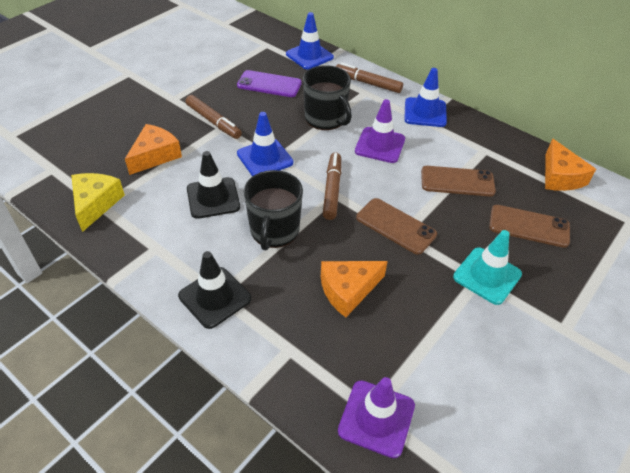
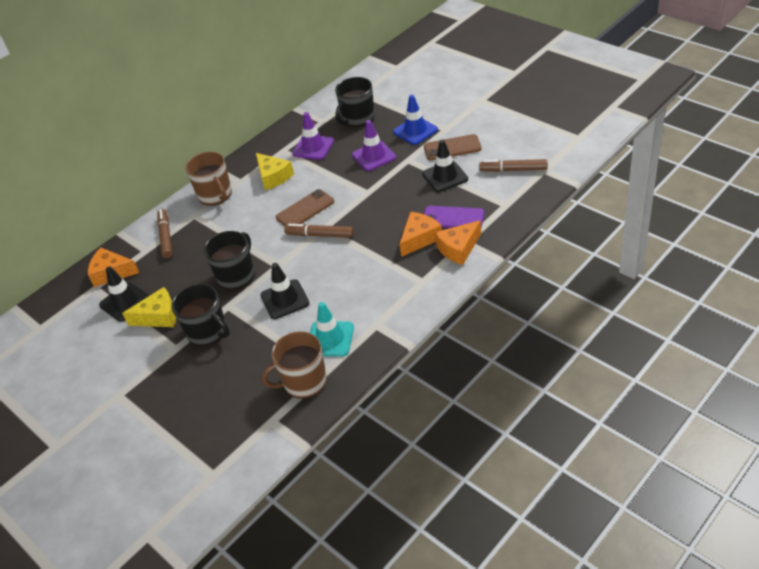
black mug: 2 -> 3
black traffic cone: 2 -> 3
blue traffic cone: 3 -> 1
brown mug: 0 -> 2
brown phone: 3 -> 2
yellow cheese: 1 -> 2

